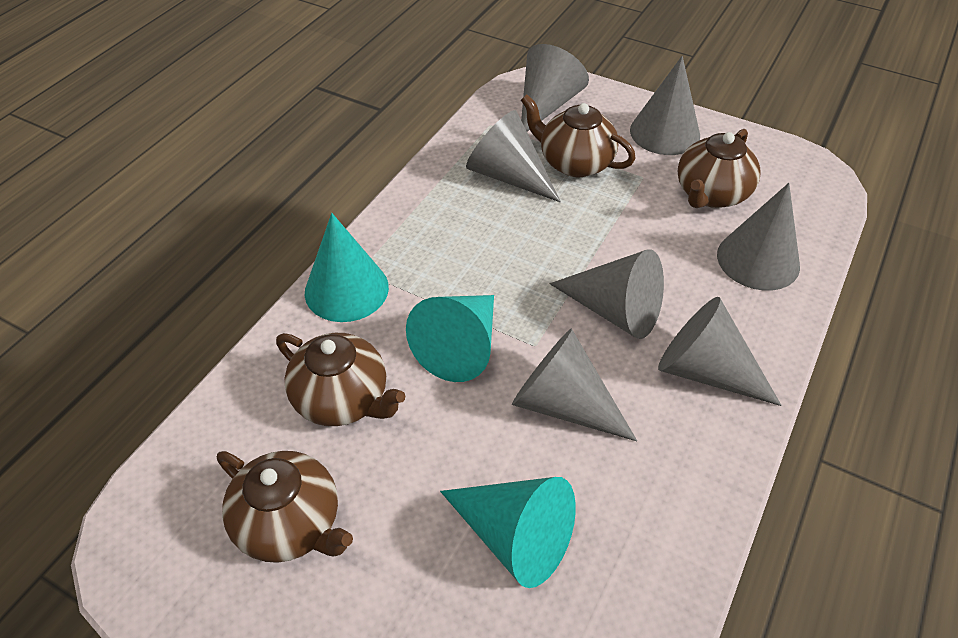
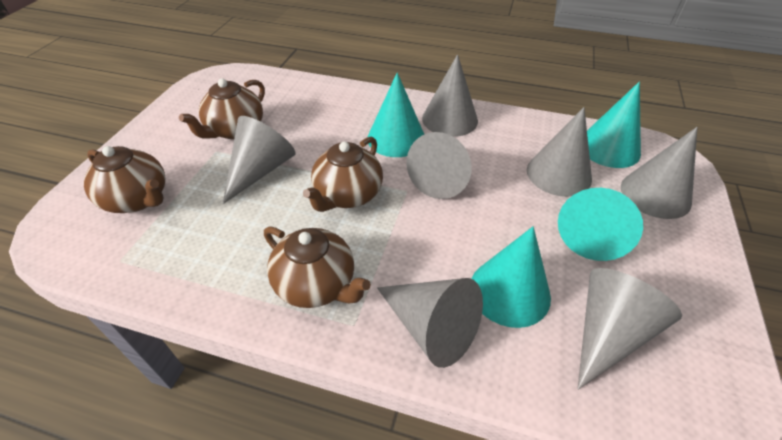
turquoise cone: 3 -> 4

